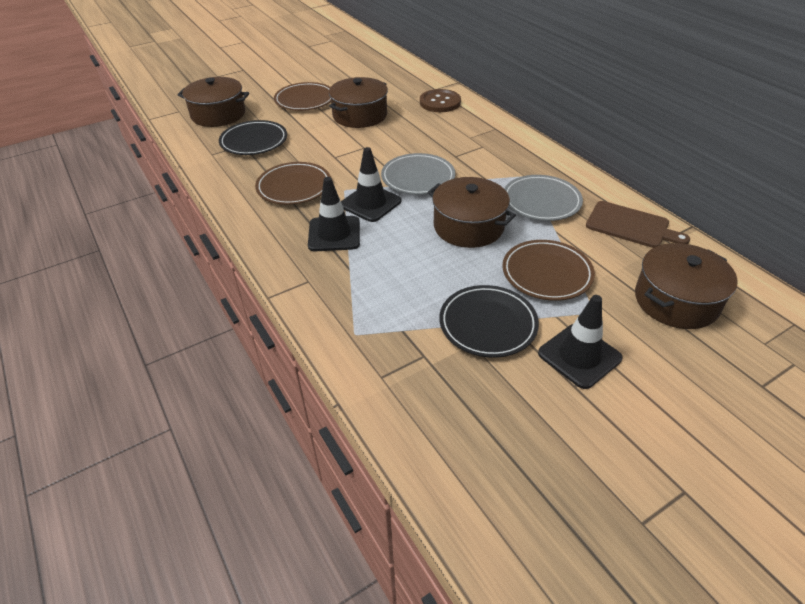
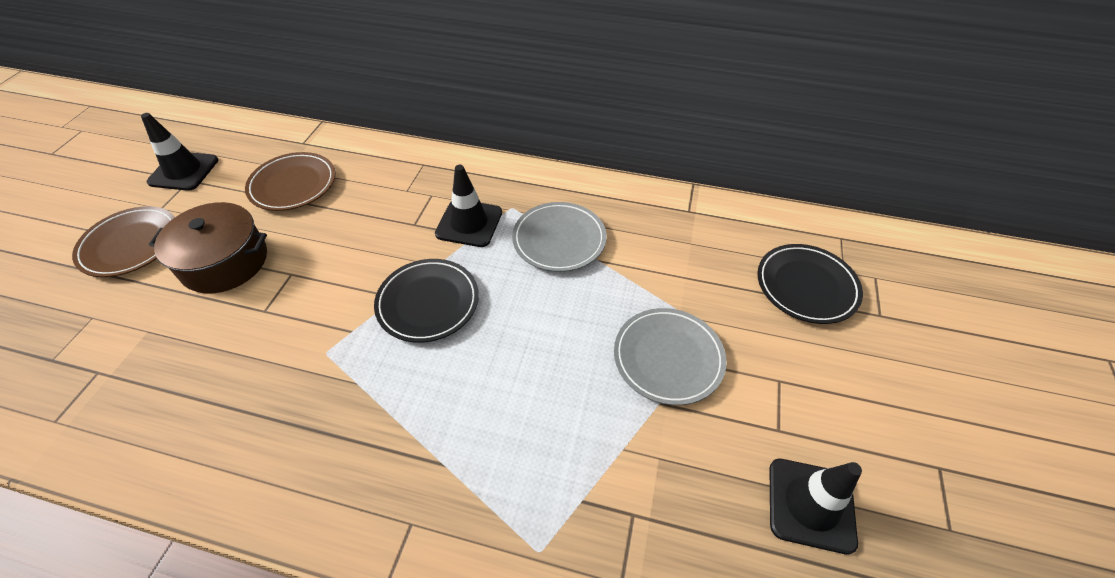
brown button: 1 -> 0
brown cutting board: 1 -> 0
brown plate: 3 -> 2
brown pot: 4 -> 1

